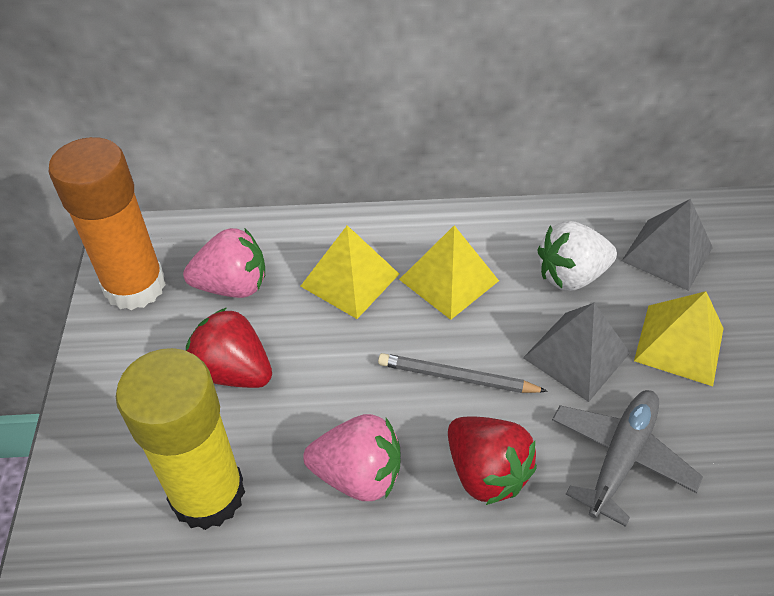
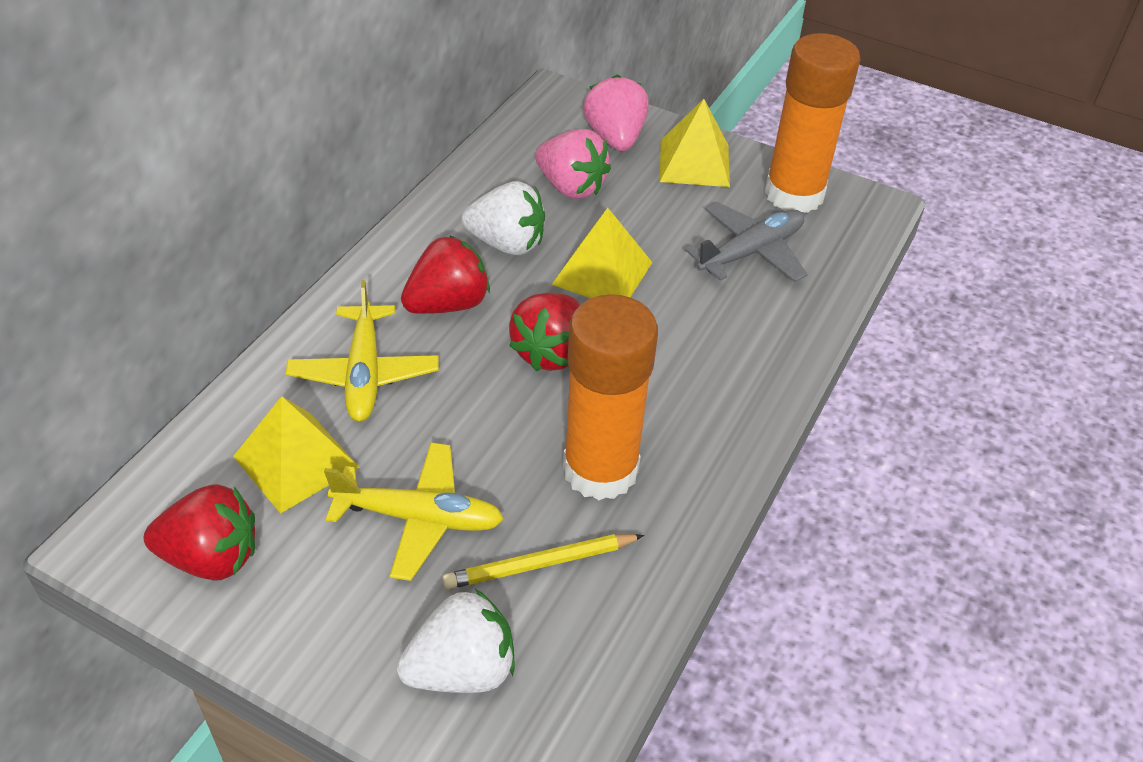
grey pencil: 1 -> 0
grey pyramid: 2 -> 0
orange glue stick: 1 -> 2
red strawberry: 2 -> 3
white strawberry: 1 -> 2
yellow glue stick: 1 -> 0
yellow pencil: 0 -> 1
yellow plane: 0 -> 2

